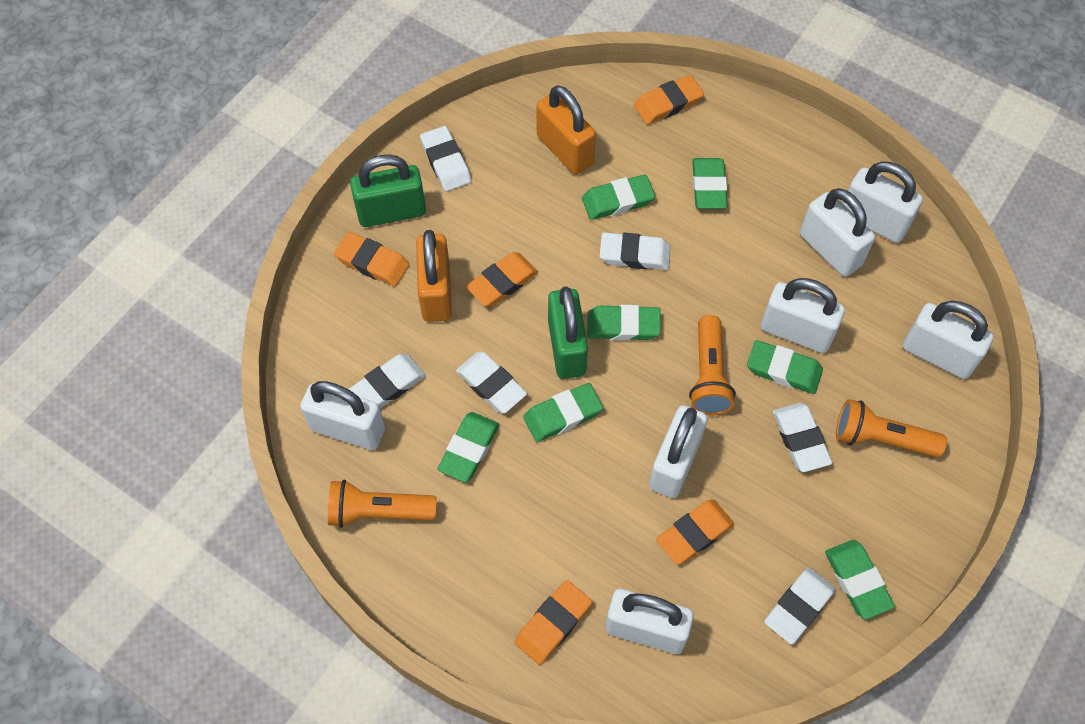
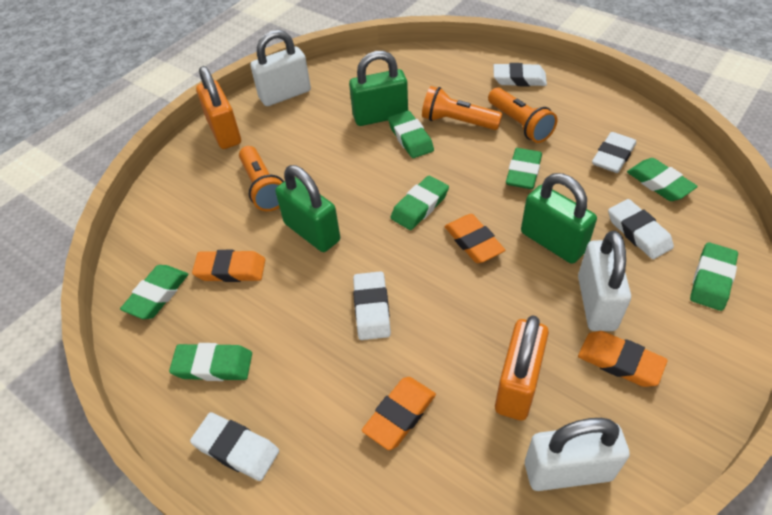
green padlock: 2 -> 3
orange eraser: 5 -> 4
white eraser: 6 -> 5
white padlock: 7 -> 3

